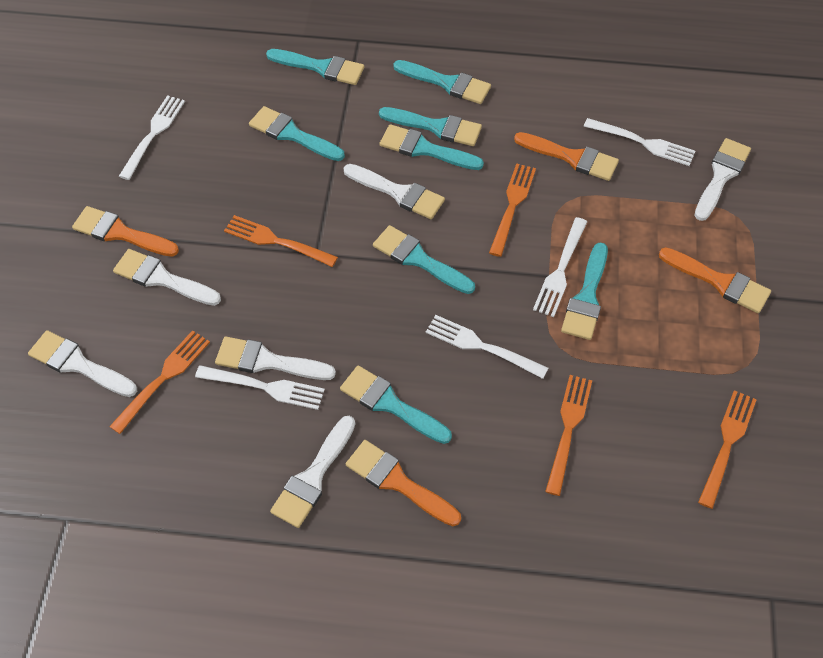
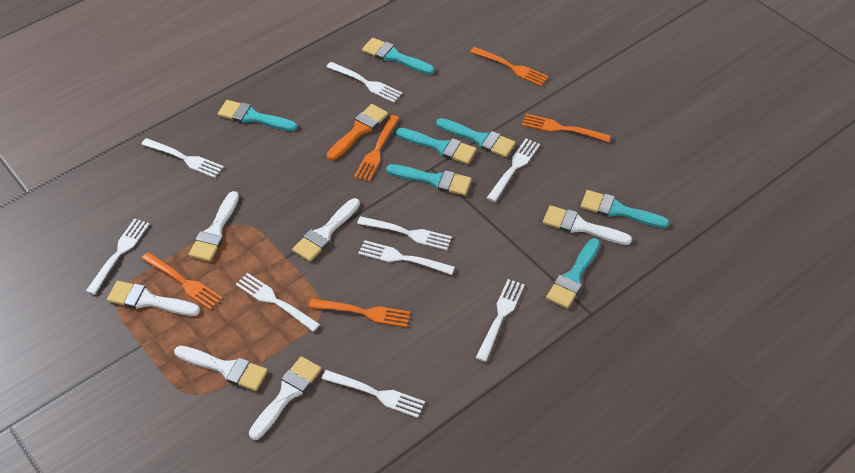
orange brush: 4 -> 1
turquoise brush: 8 -> 7
white fork: 5 -> 9

